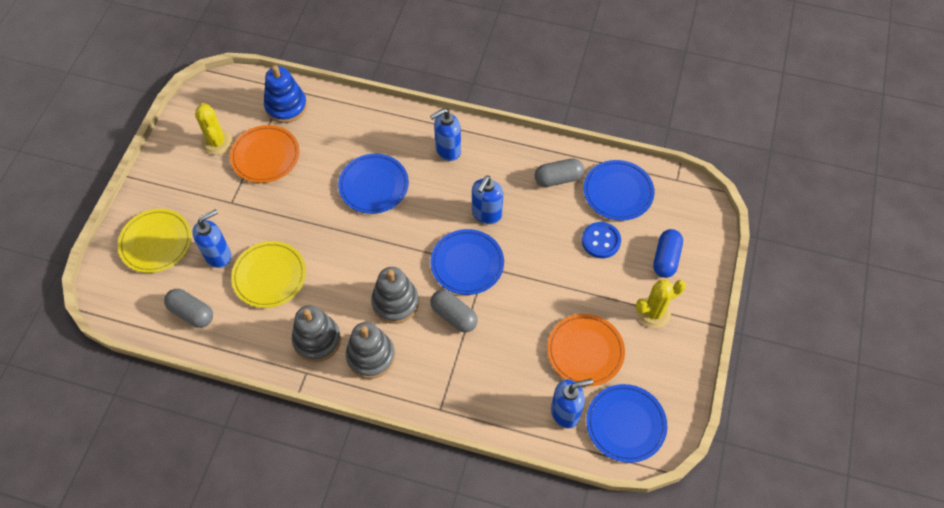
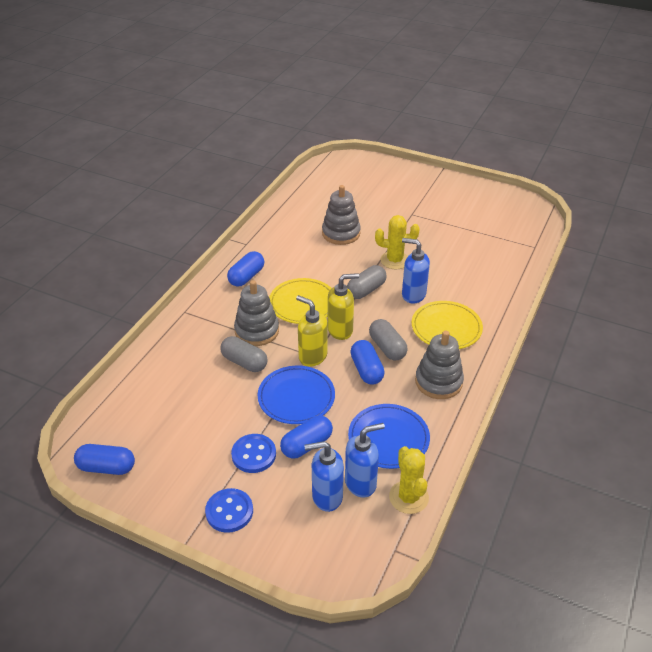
blue button: 1 -> 2
blue capsule: 1 -> 4
blue plate: 4 -> 2
blue soap dispenser: 4 -> 3
blue stacking toy: 1 -> 0
orange plate: 2 -> 0
yellow soap dispenser: 0 -> 2

